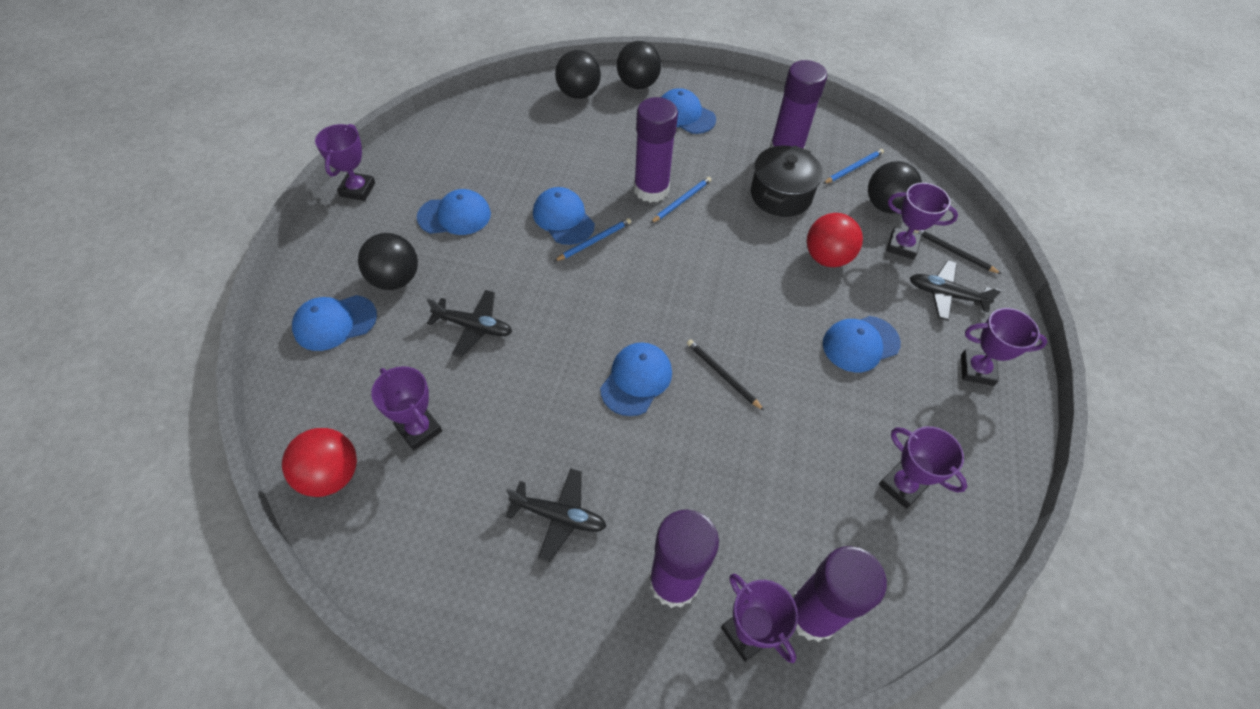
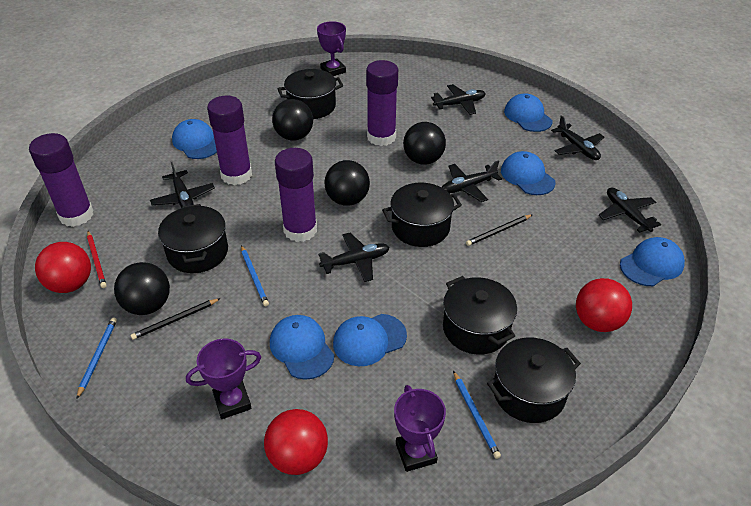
black plane: 3 -> 6
black pot: 1 -> 5
purple trophy: 6 -> 3
red ball: 2 -> 3
red pencil: 0 -> 1

